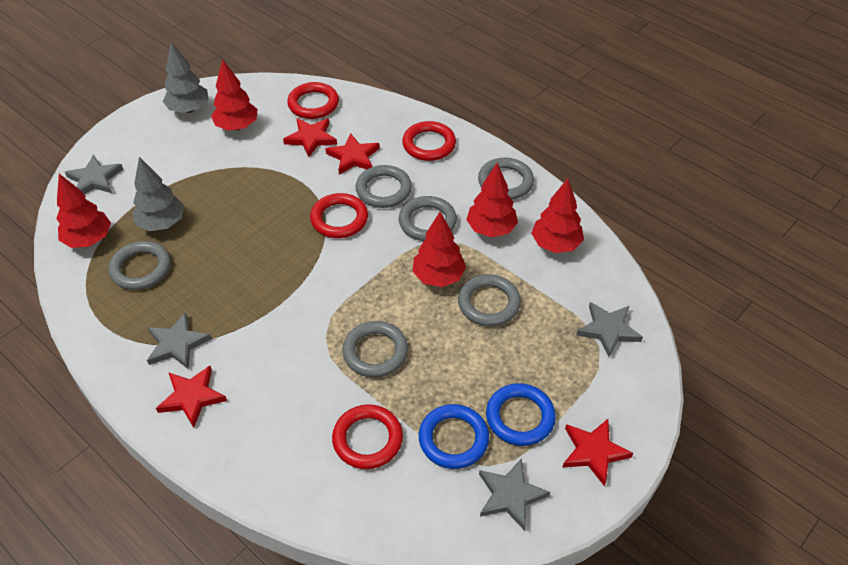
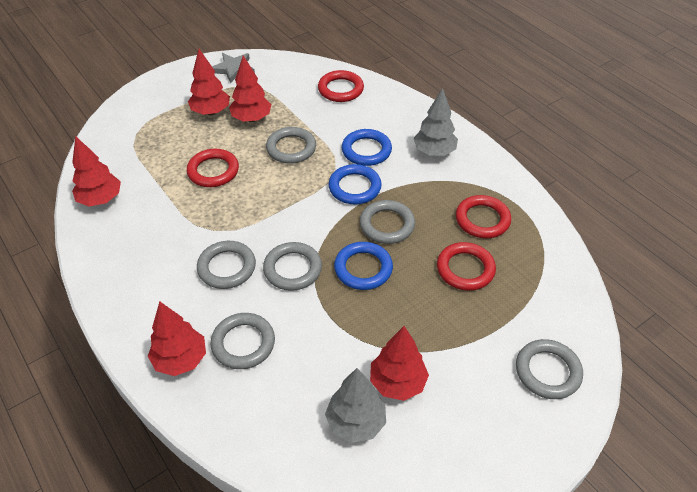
blue ring: 2 -> 3
grey star: 4 -> 1
red star: 4 -> 0

